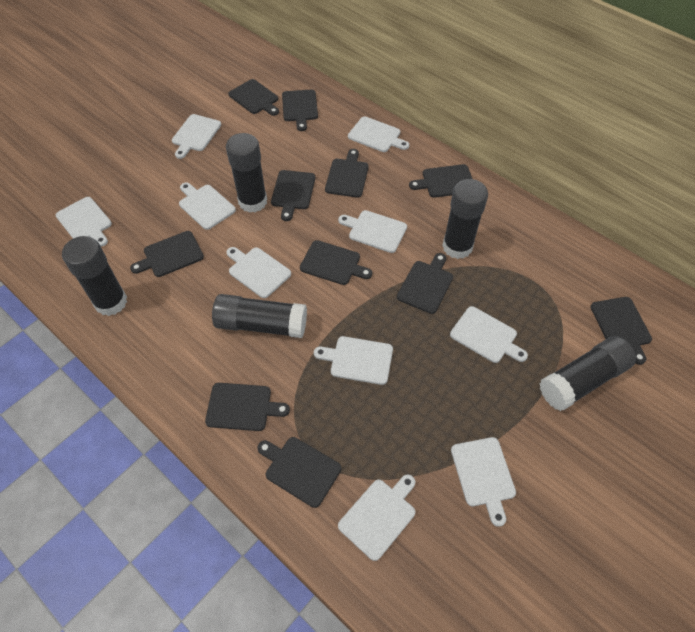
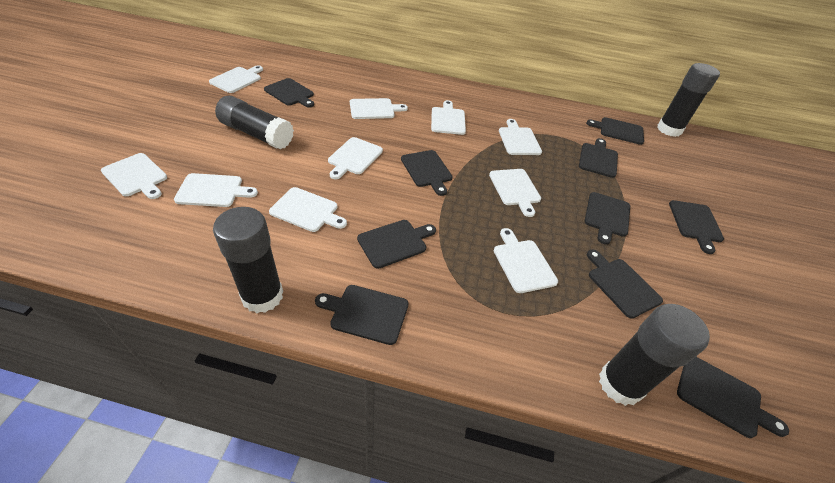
black cutting board: 11 -> 10
black glue stick: 5 -> 4

